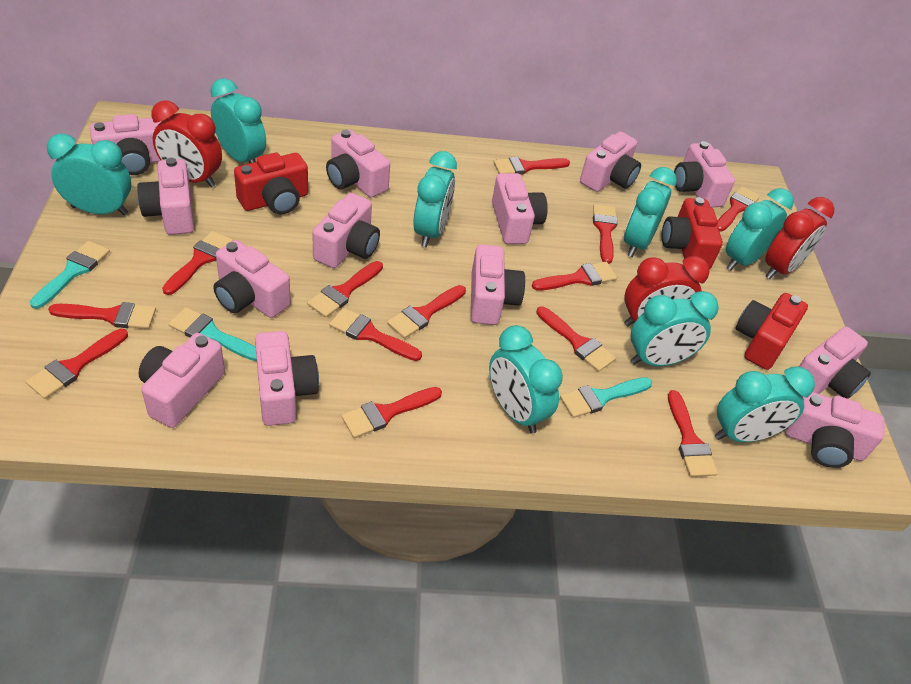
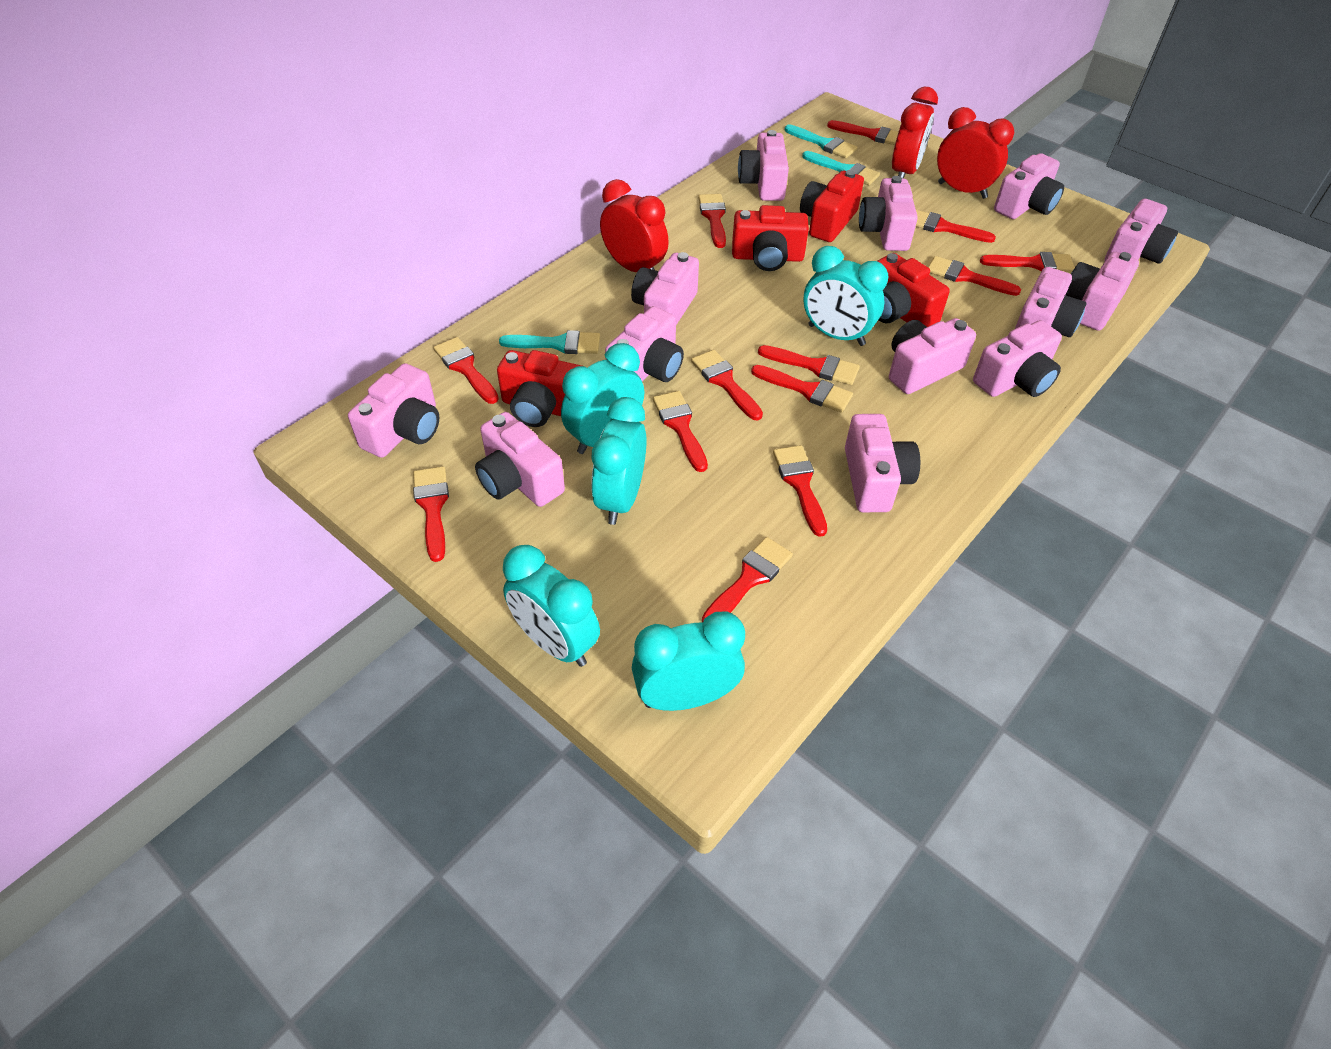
red camera: 3 -> 4
turquoise clock: 8 -> 5

